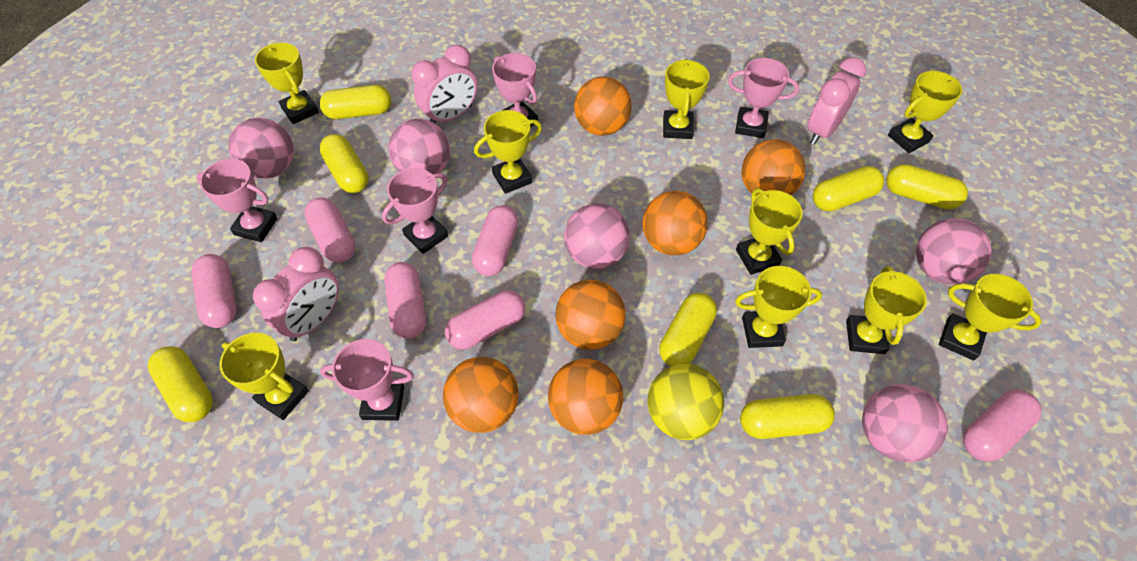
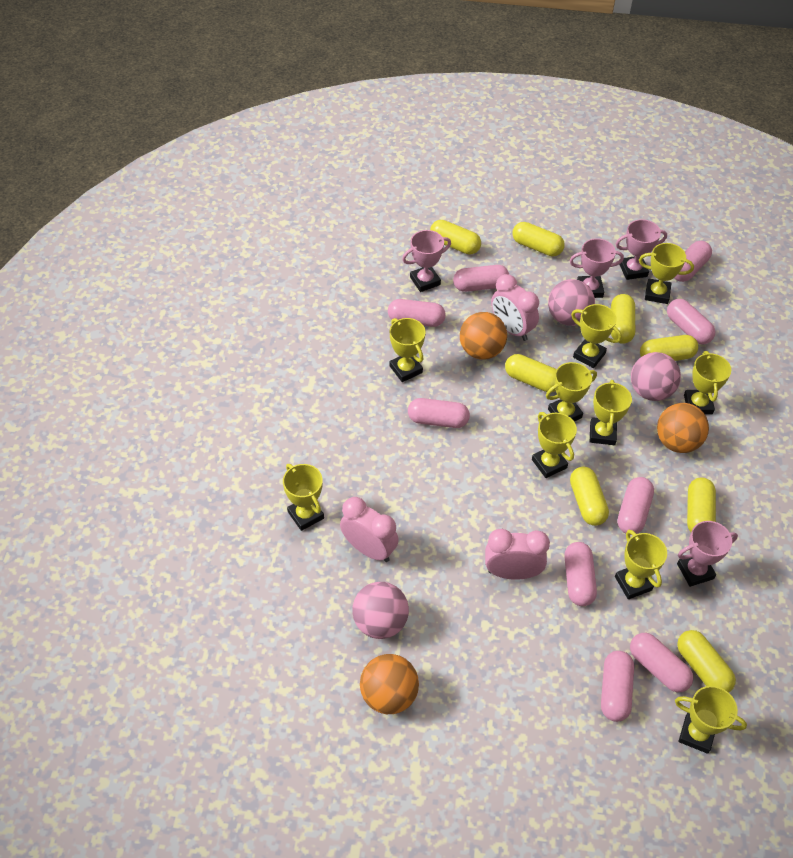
orange ball: 6 -> 3
pink ball: 5 -> 3
pink capsule: 6 -> 9
pink trophy: 5 -> 4
yellow ball: 1 -> 0
yellow capsule: 7 -> 8
yellow trophy: 9 -> 10

